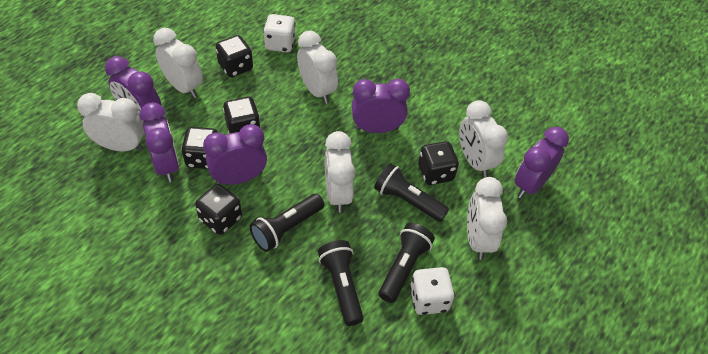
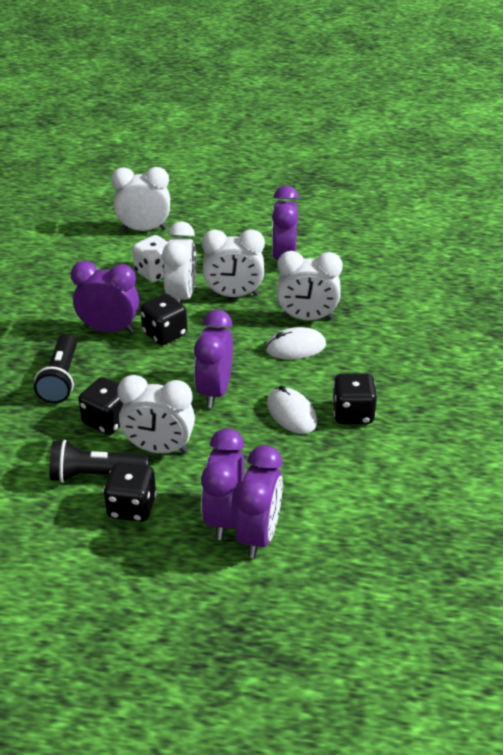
black dice: 5 -> 4
black flashlight: 4 -> 2
white clock: 6 -> 5
white dice: 2 -> 1
white mouse: 0 -> 2

